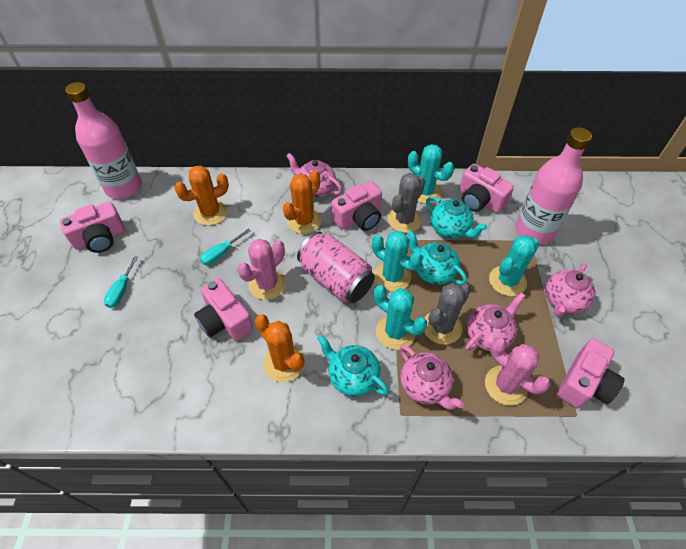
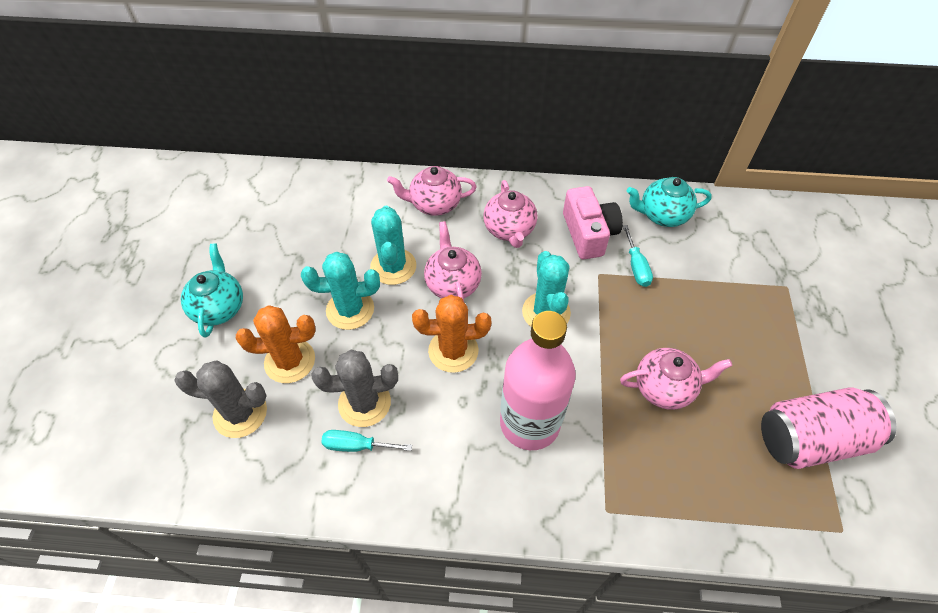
orange cactus: 3 -> 2
pink bottle: 2 -> 1
pink cactus: 2 -> 0
pink camera: 5 -> 1
turquoise cactus: 4 -> 3
turquoise teapot: 3 -> 2

